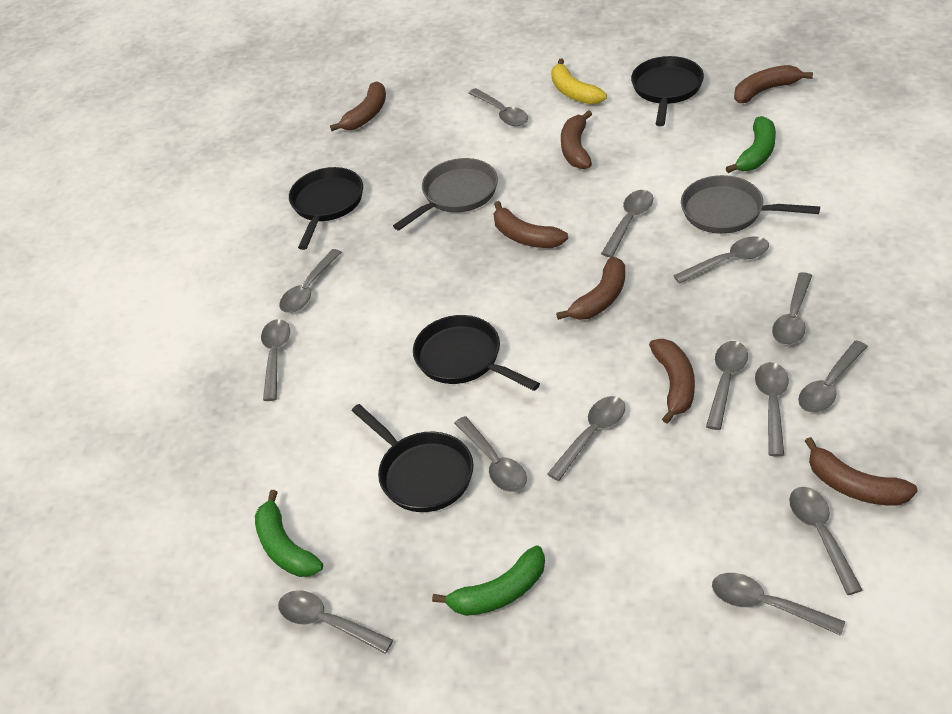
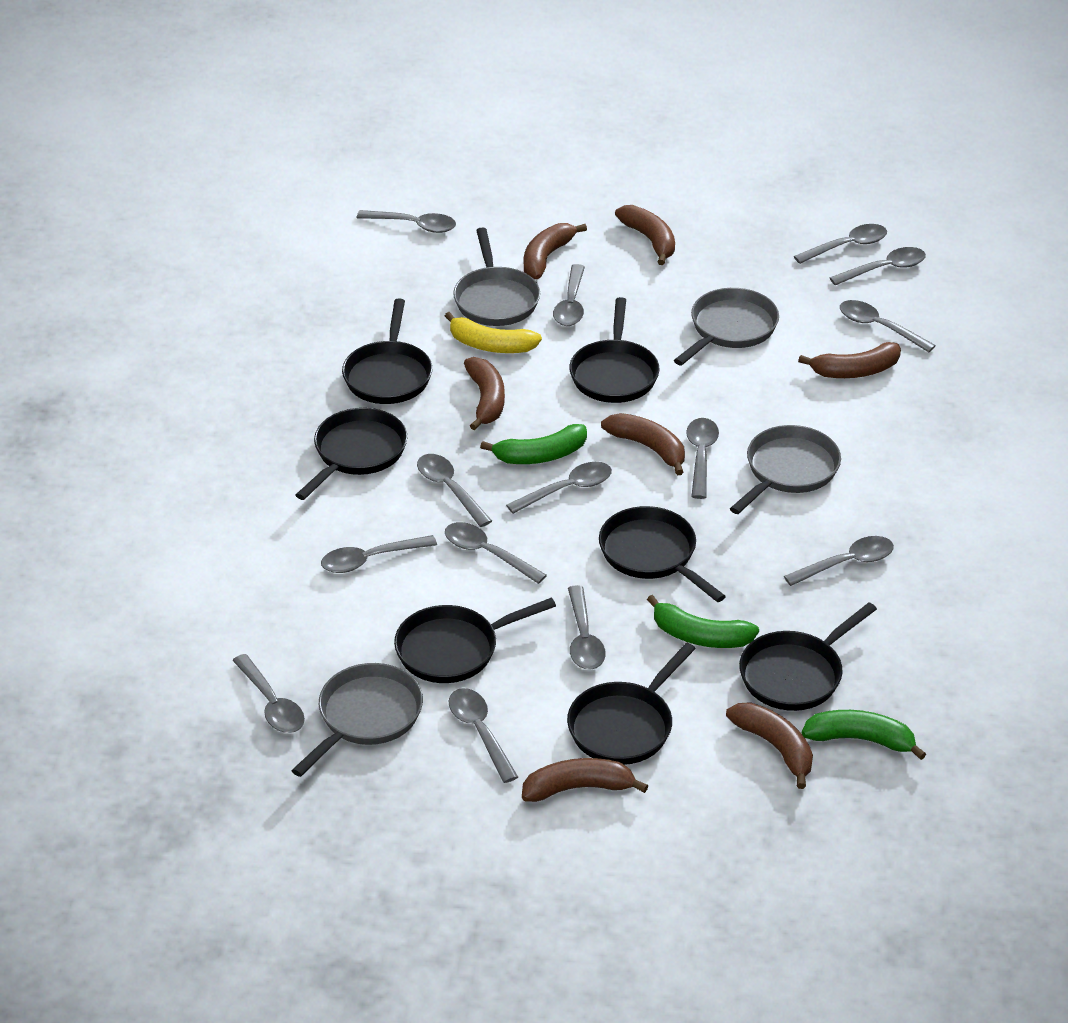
black pan: 4 -> 7
grey pan: 2 -> 4

